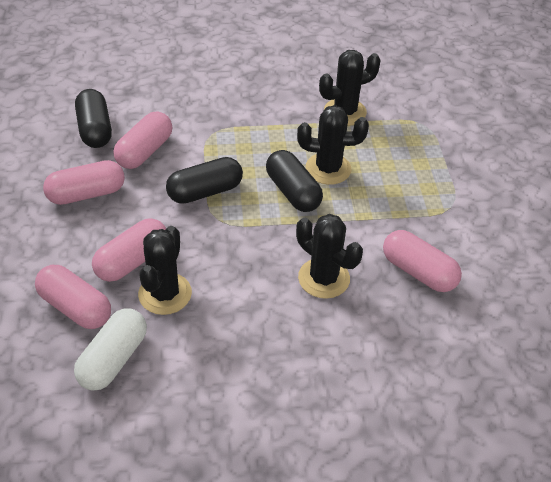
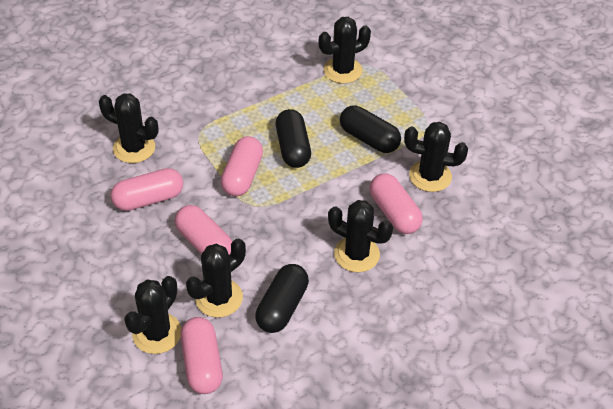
black cactus: 4 -> 6
white capsule: 1 -> 0

